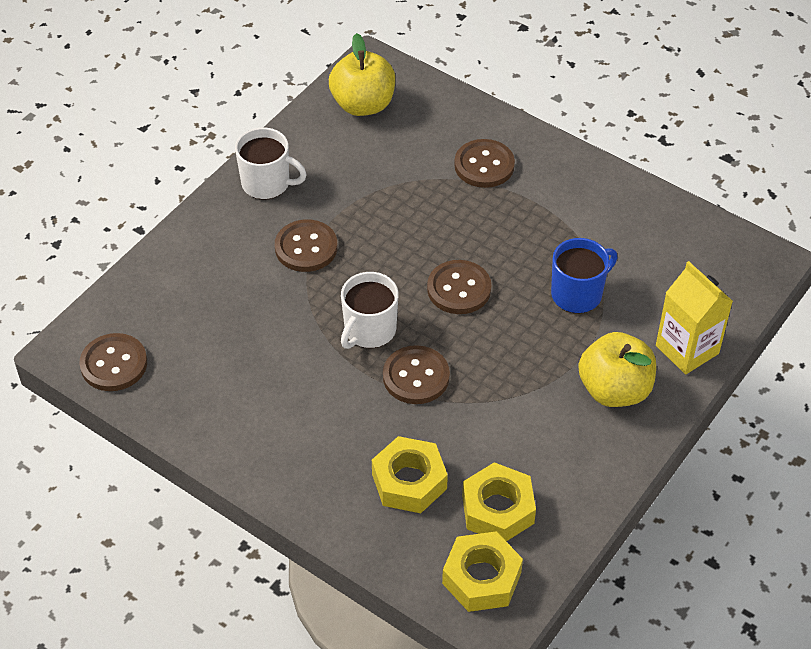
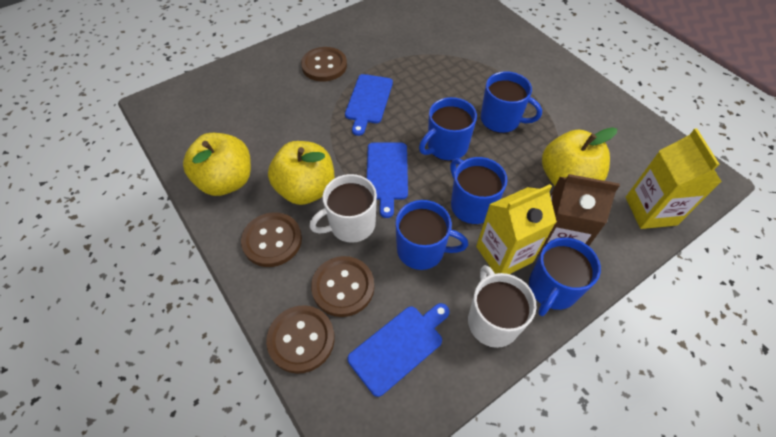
blue cutting board: 0 -> 3
blue mug: 1 -> 5
brown button: 5 -> 4
brown carton: 0 -> 1
yellow apple: 2 -> 3
yellow carton: 1 -> 2
yellow nut: 3 -> 0

